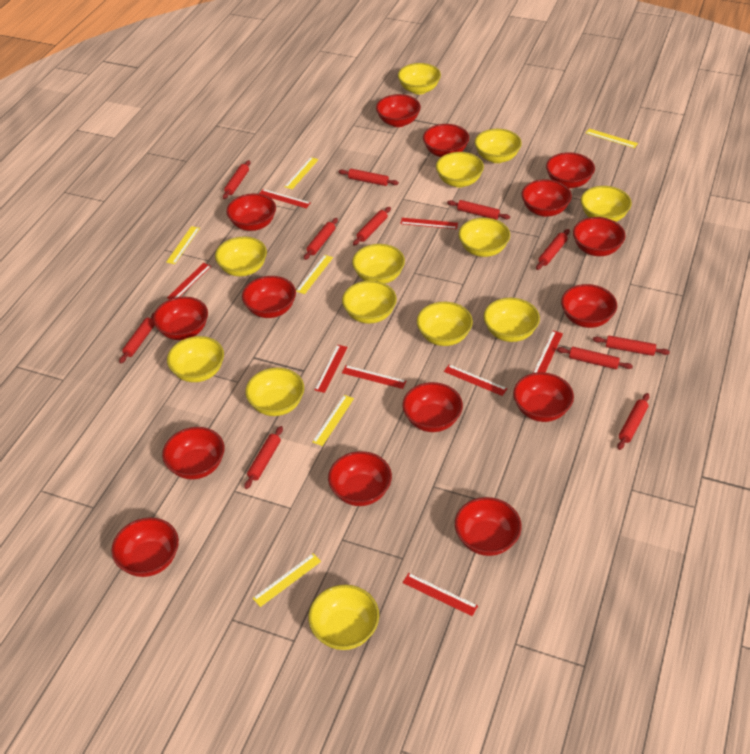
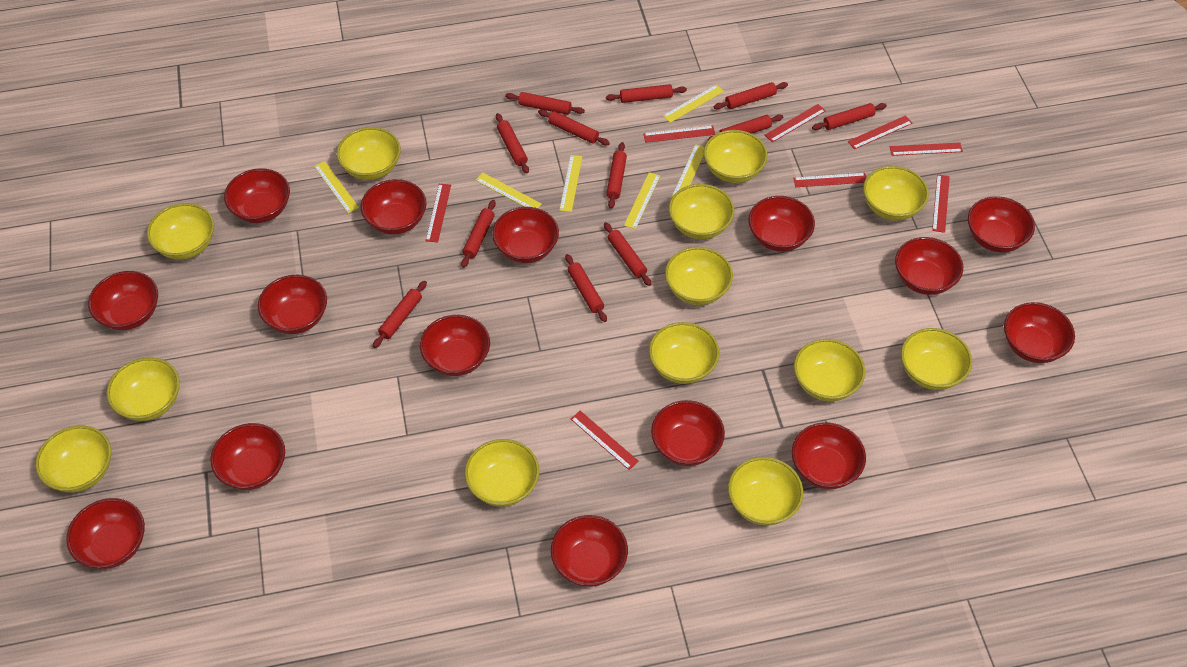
red rolling pin: 11 -> 12

